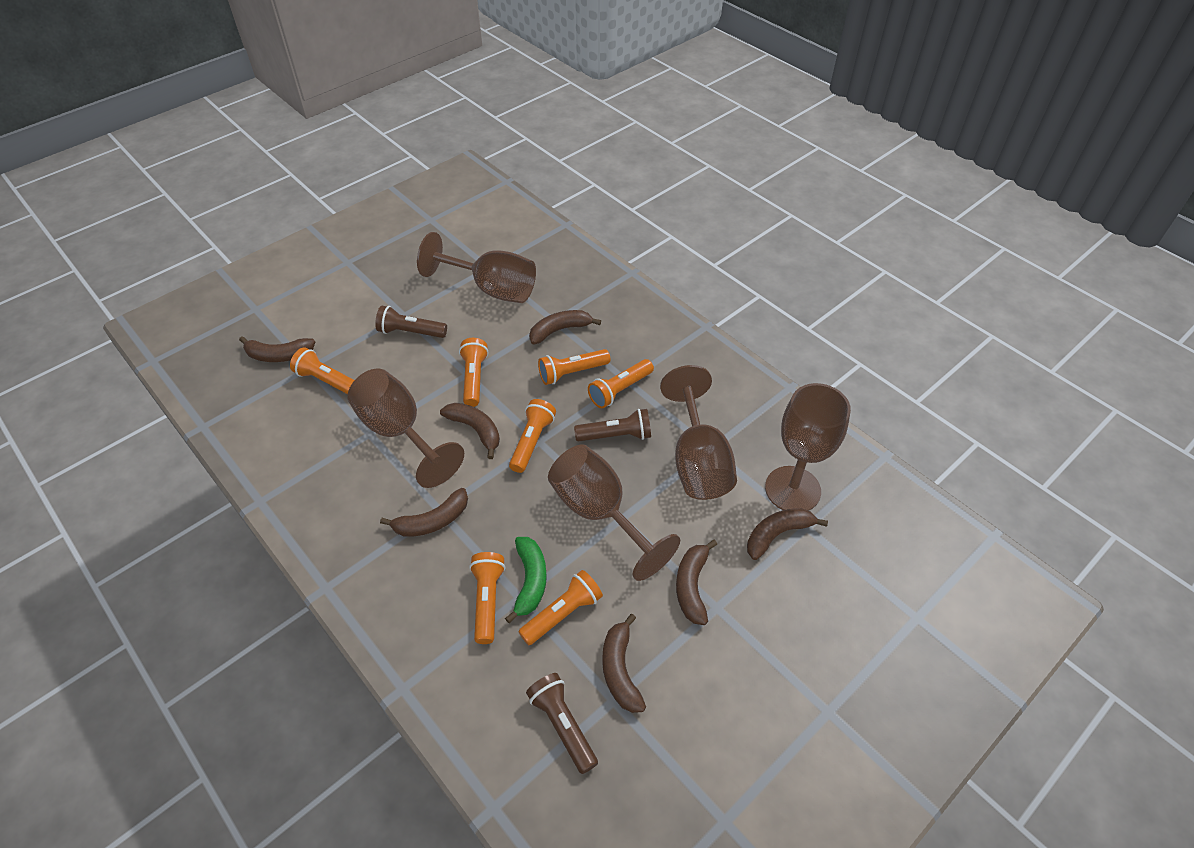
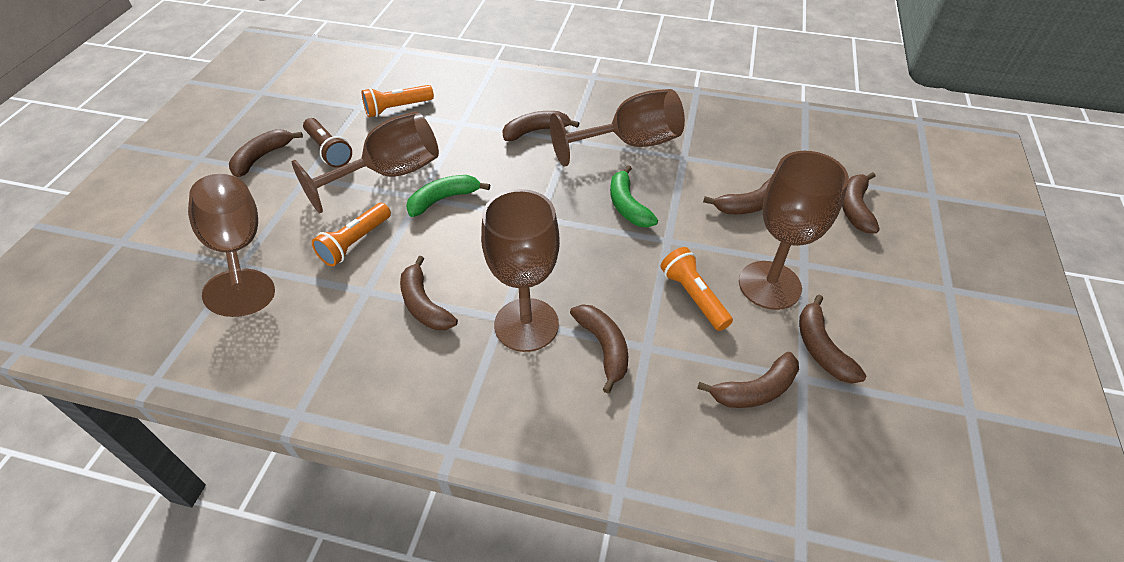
brown banana: 7 -> 8
brown flashlight: 3 -> 1
green banana: 1 -> 2
orange flashlight: 7 -> 3

